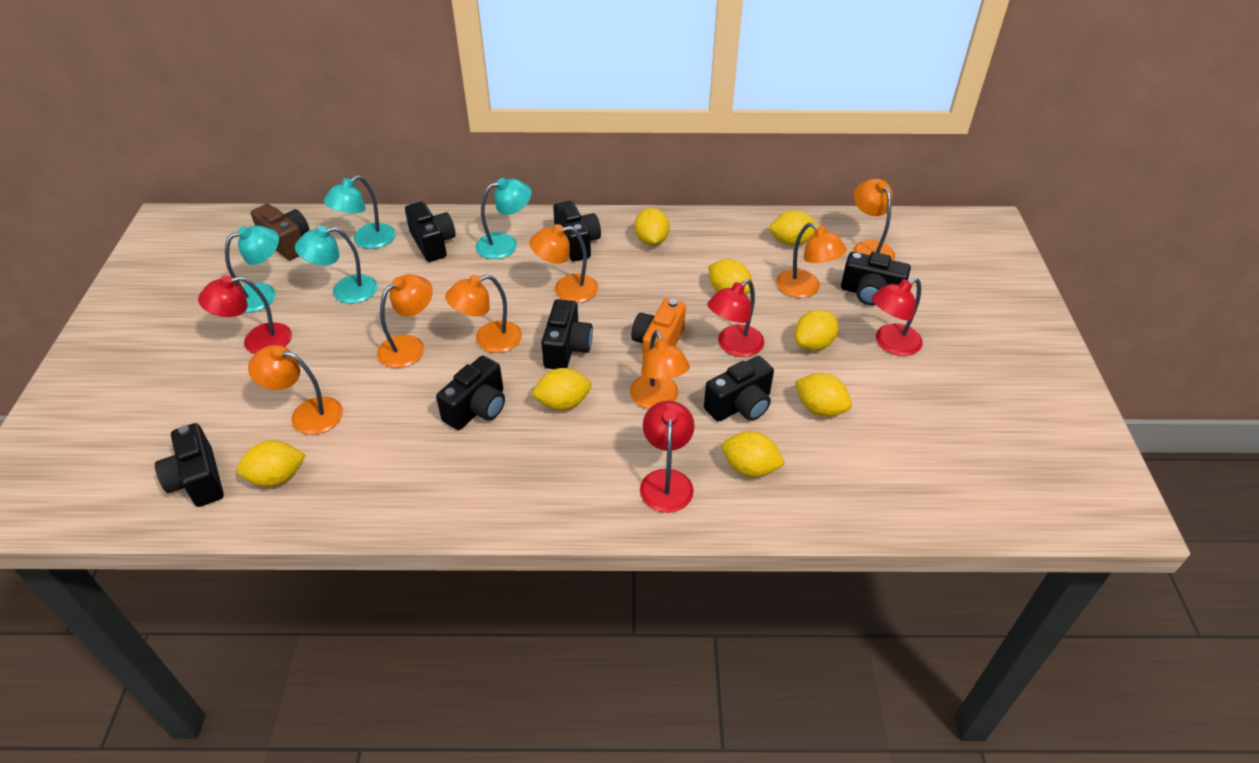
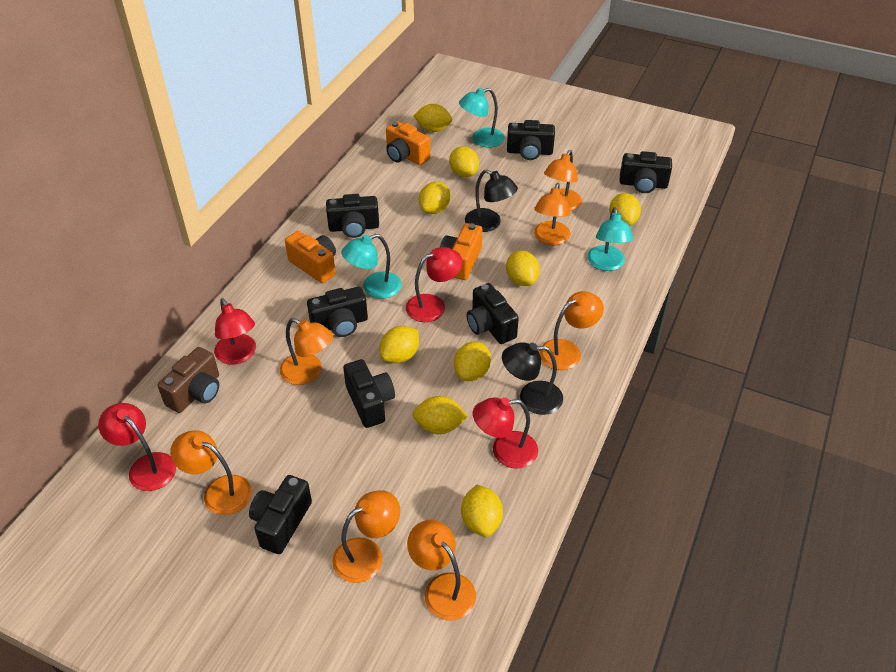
black lamp: 0 -> 2
orange camera: 1 -> 3
turquoise lamp: 4 -> 3
yellow lemon: 8 -> 9

